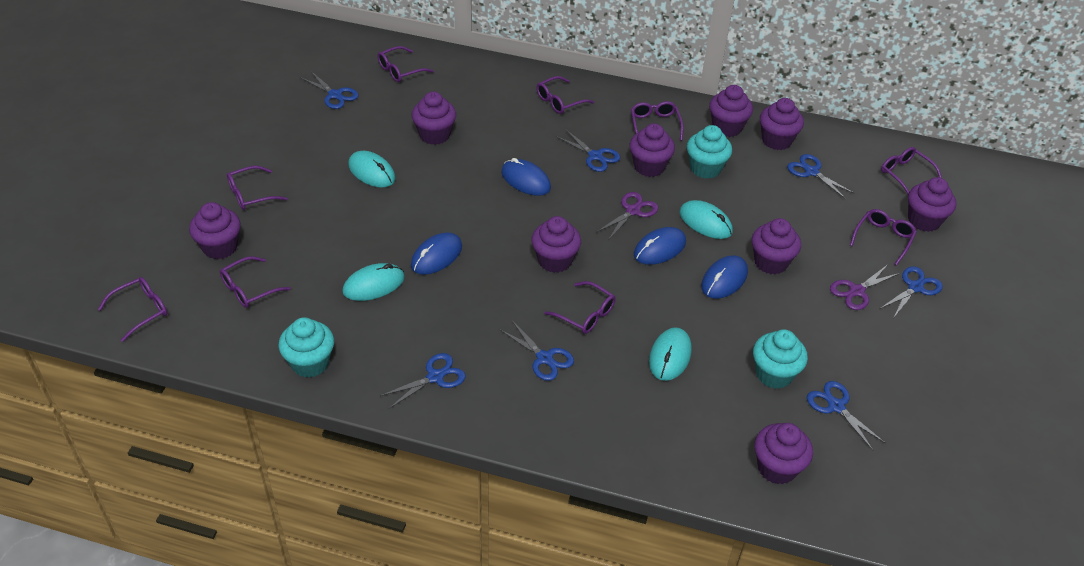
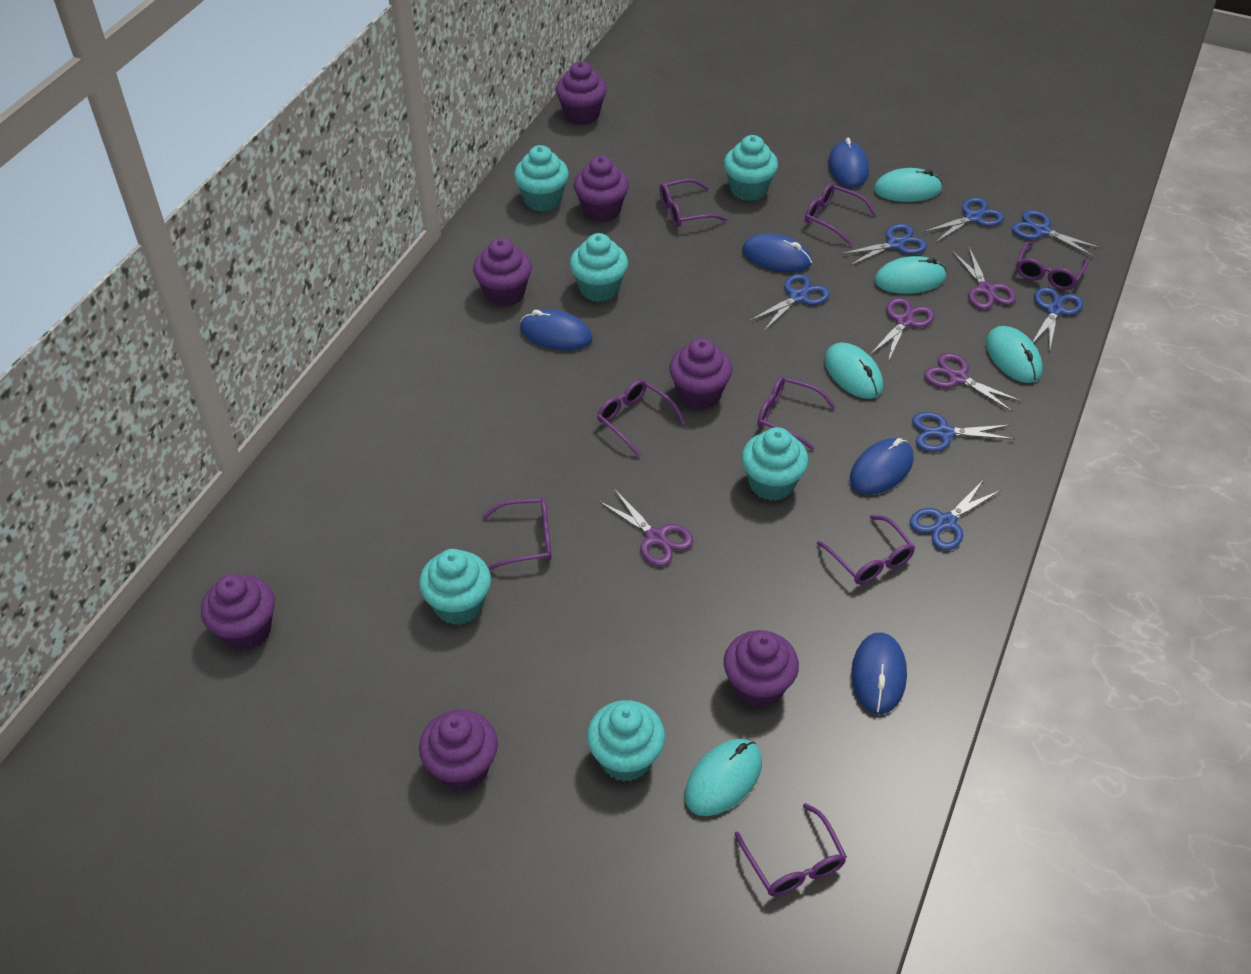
blue mouse: 4 -> 5
purple cupcake: 9 -> 7
purple glasses: 9 -> 8
purple scissors: 2 -> 4
turquoise cupcake: 3 -> 6
turquoise mouse: 4 -> 5

